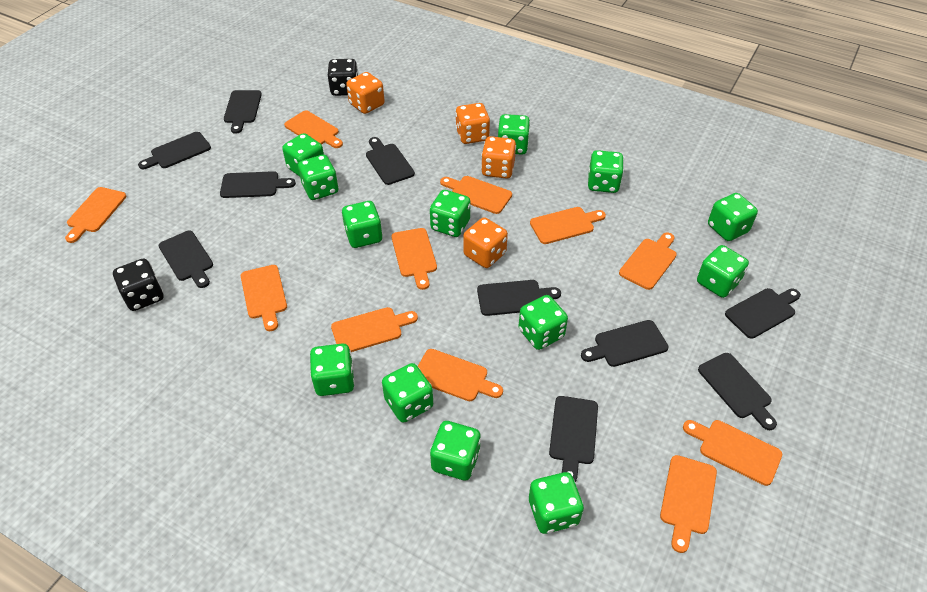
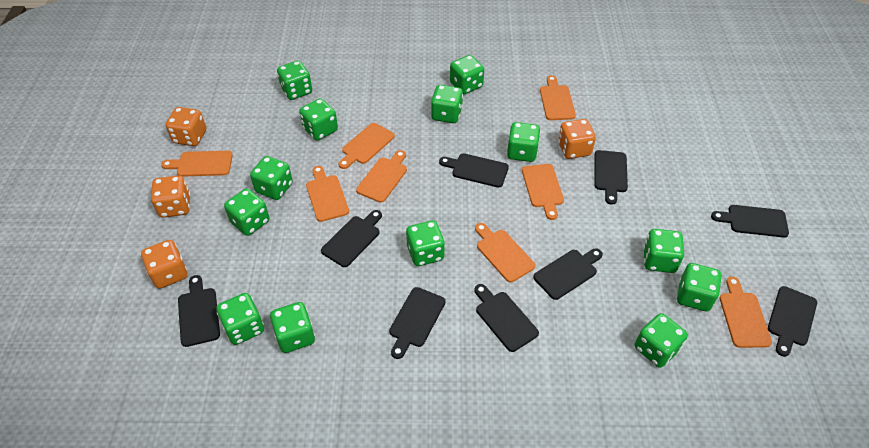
black cutting board: 10 -> 9
black dice: 2 -> 0
orange cutting board: 11 -> 8

